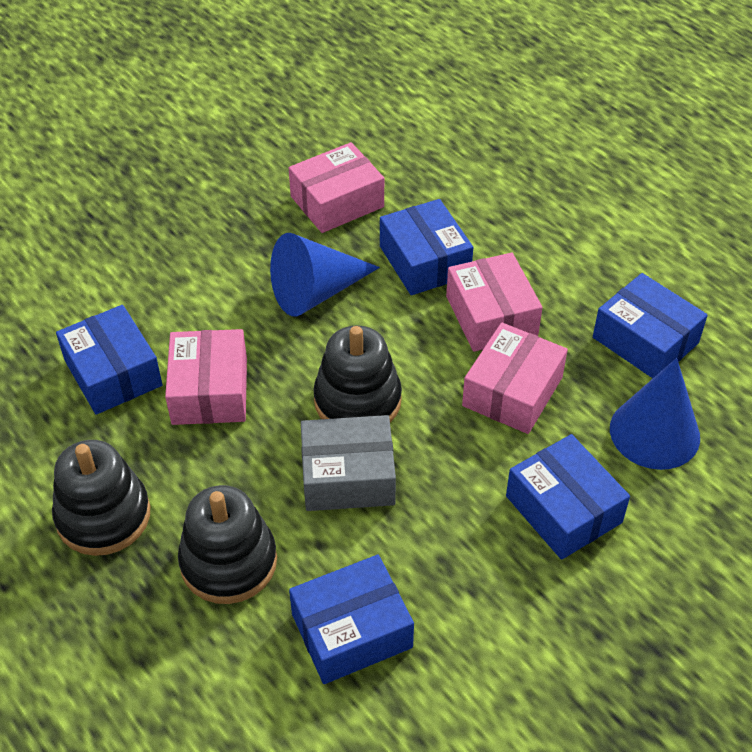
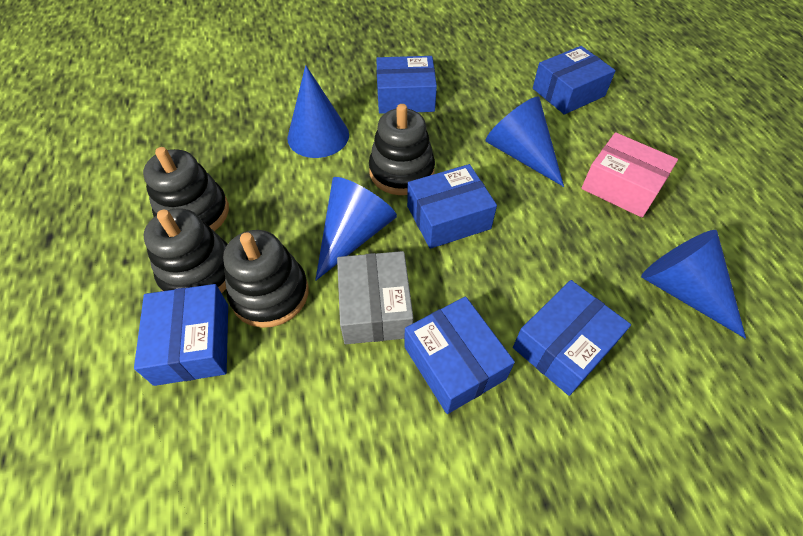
black stacking toy: 3 -> 4
blue box: 5 -> 6
blue cone: 2 -> 4
pink box: 4 -> 1

